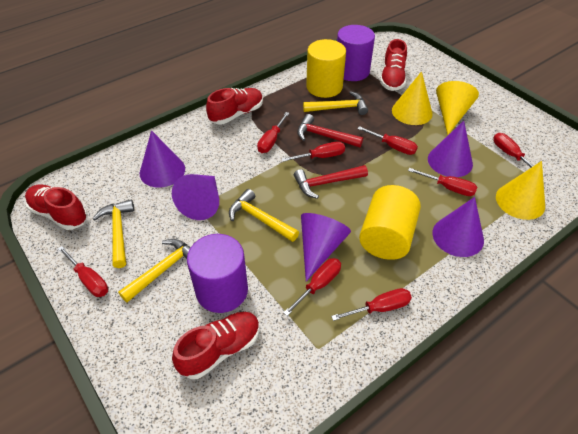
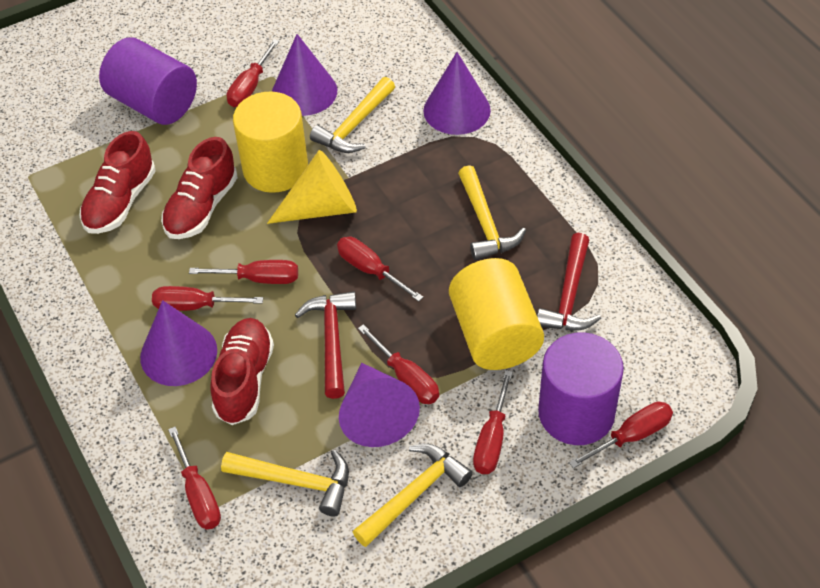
purple cone: 5 -> 4
red shoe: 4 -> 3
yellow cone: 3 -> 1

